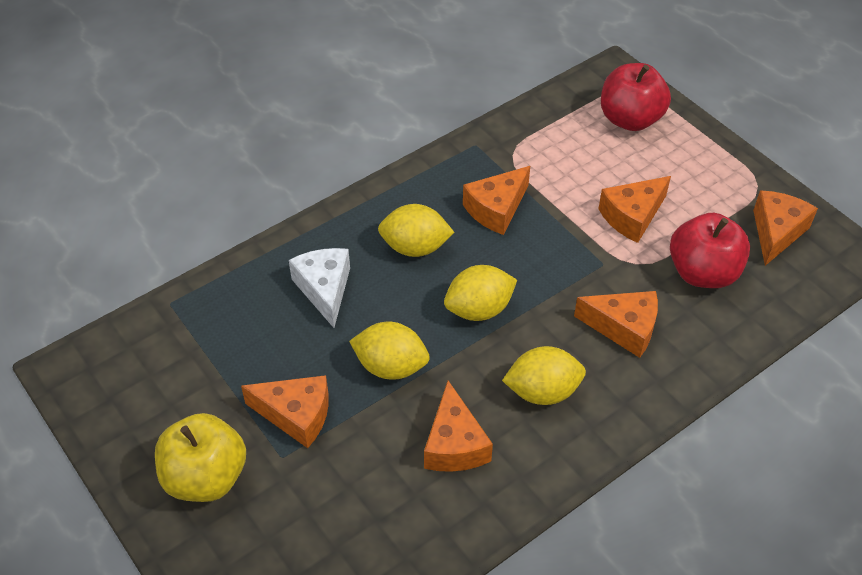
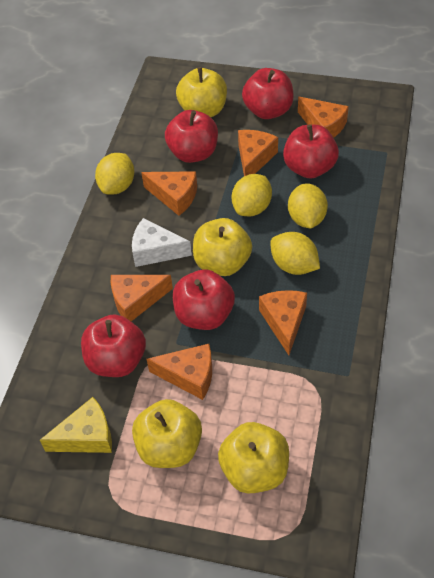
red apple: 2 -> 5
yellow apple: 1 -> 4
yellow cheese: 0 -> 1

